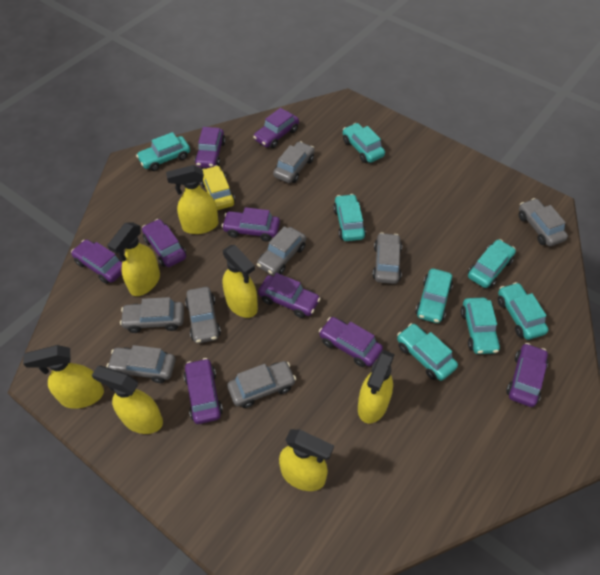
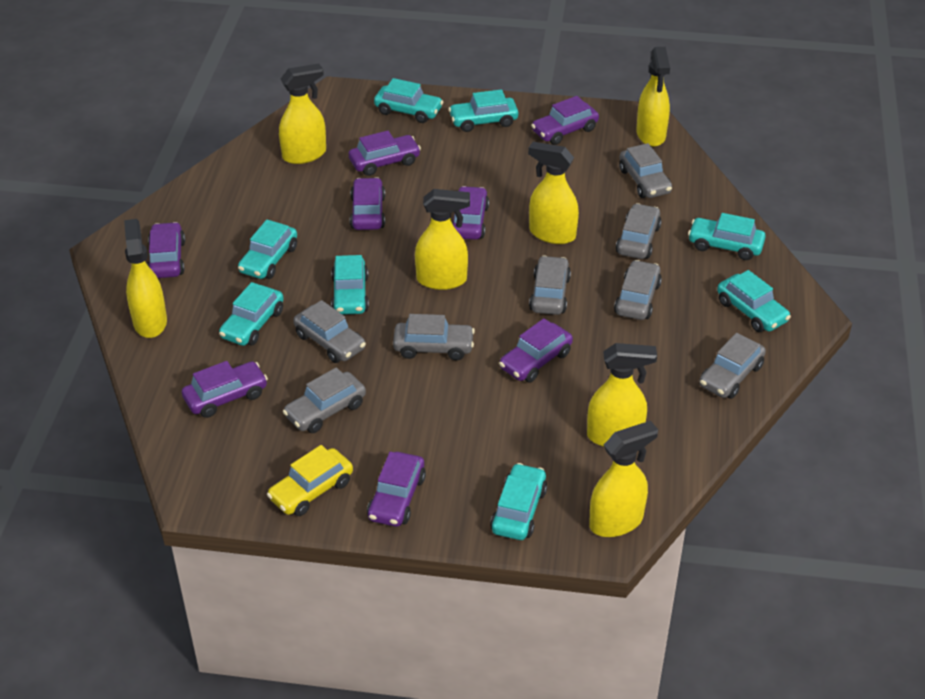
purple car: 9 -> 8

